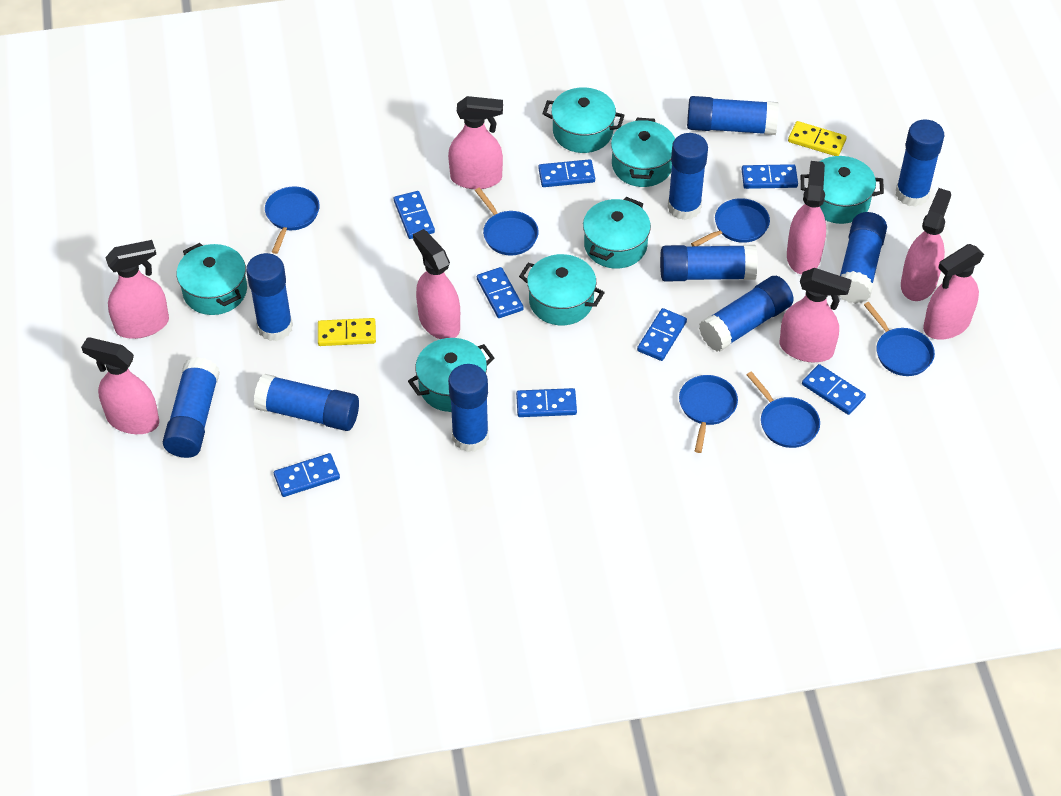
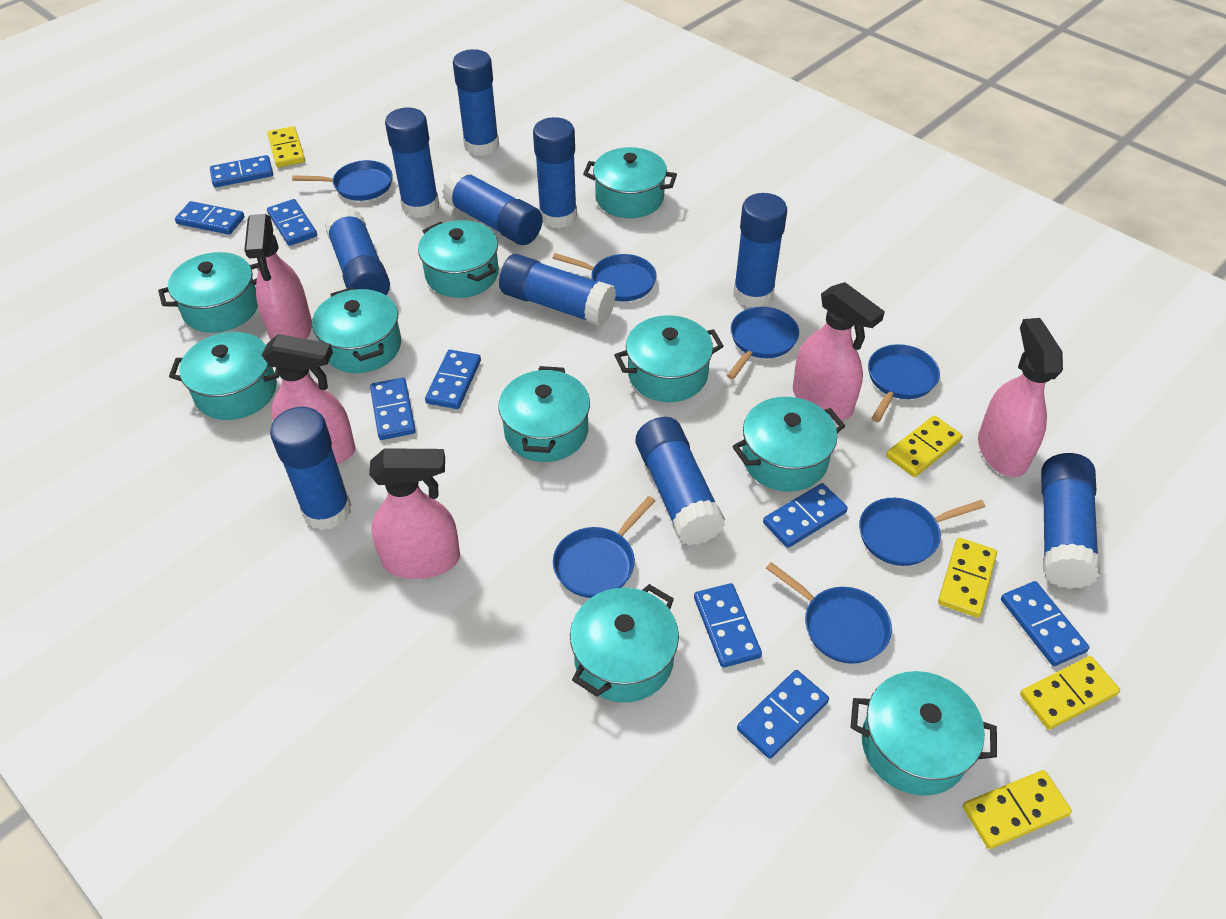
blue domino: 8 -> 9
blue pan: 6 -> 7
pink spray bottle: 8 -> 5
turquoise pot: 7 -> 10
yellow domino: 2 -> 5

